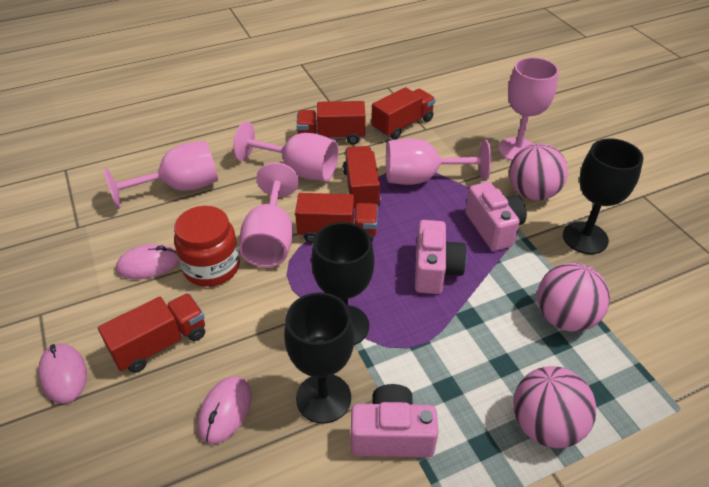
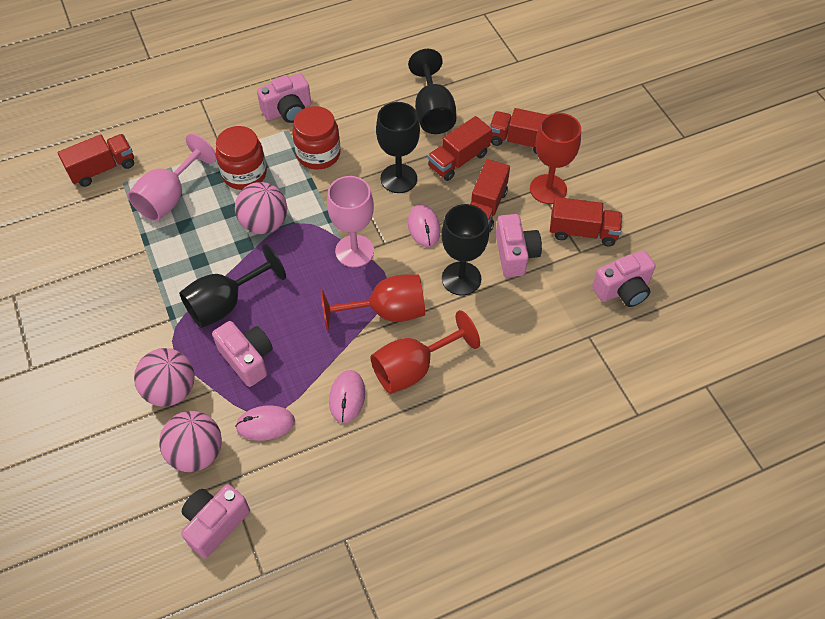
black goblet: 3 -> 4
pink camera: 3 -> 5
pink goblet: 5 -> 2
red goblet: 0 -> 3
red jar: 1 -> 2

